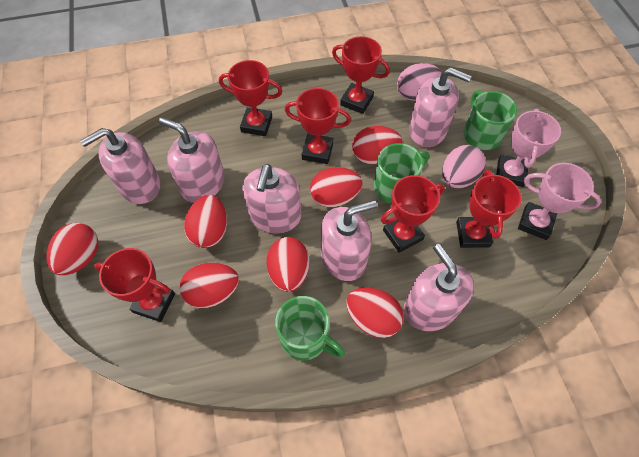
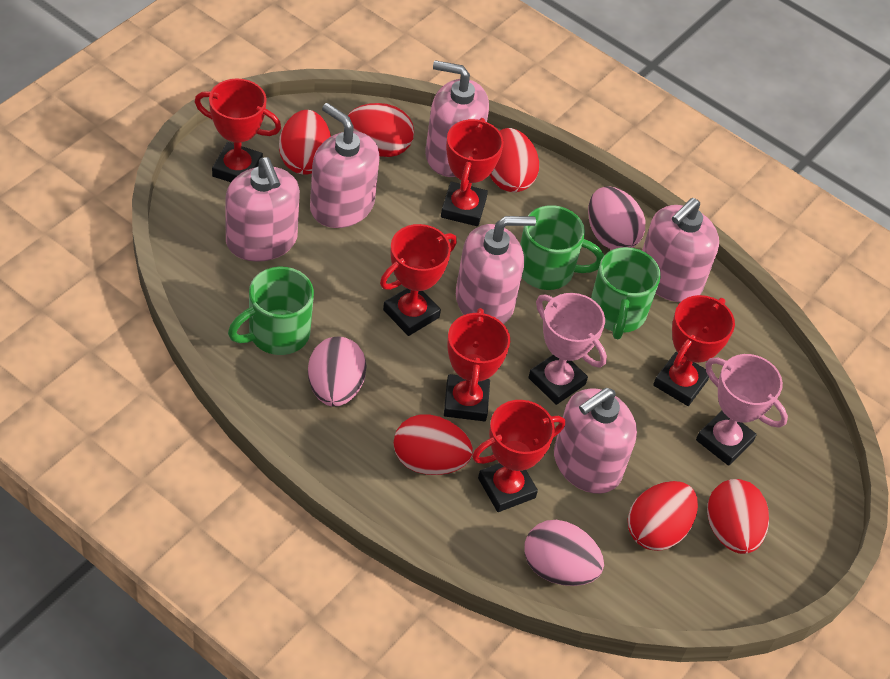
pink egg: 2 -> 3
red egg: 7 -> 6

